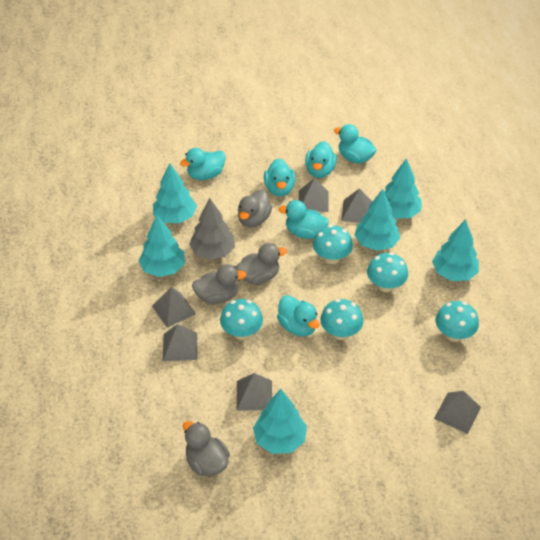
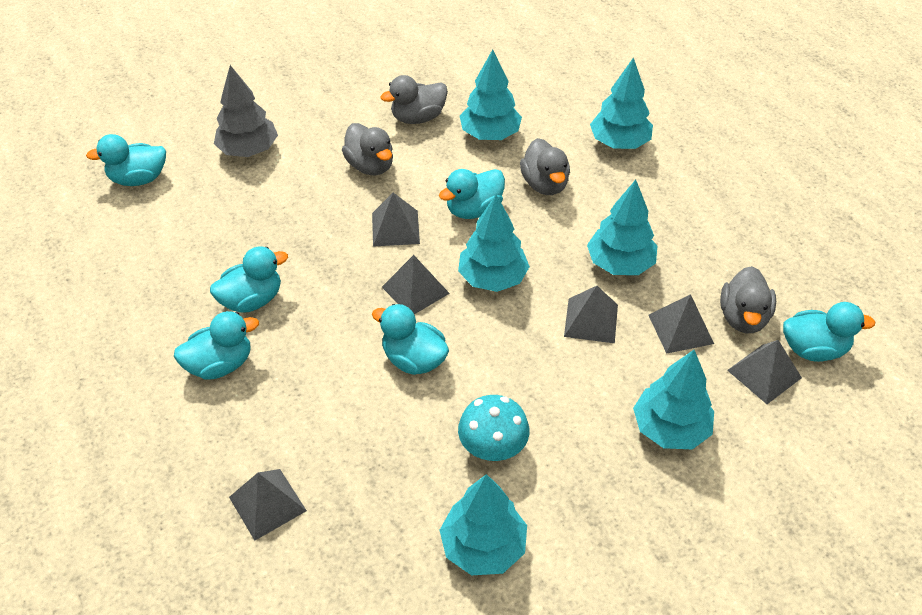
turquoise mushroom: 5 -> 1

